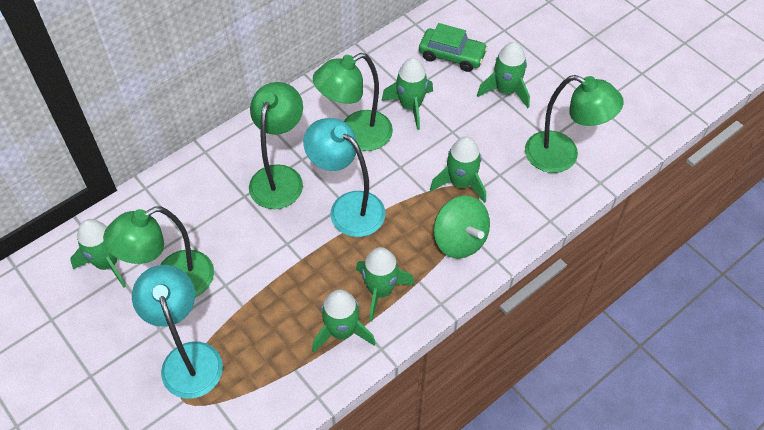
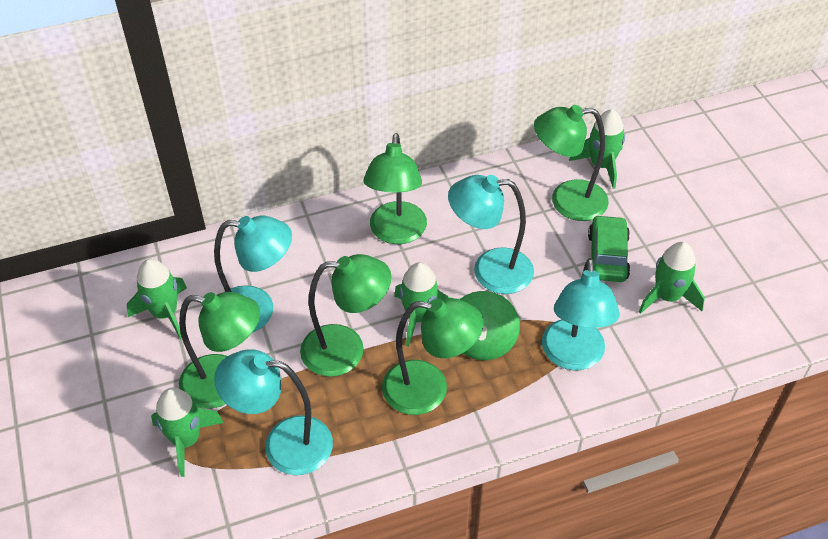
green lamp: 4 -> 5
green rocket: 6 -> 5
turquoise lamp: 2 -> 4

